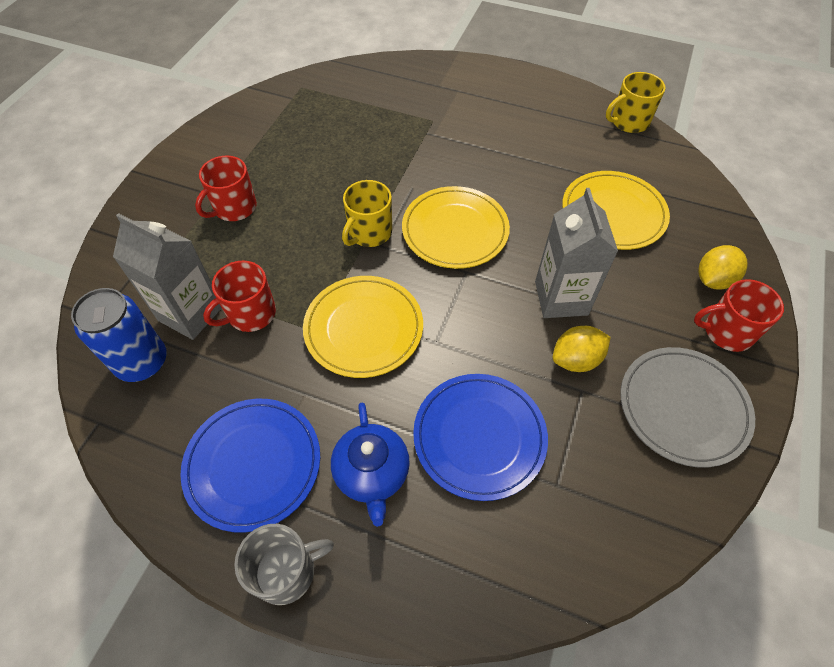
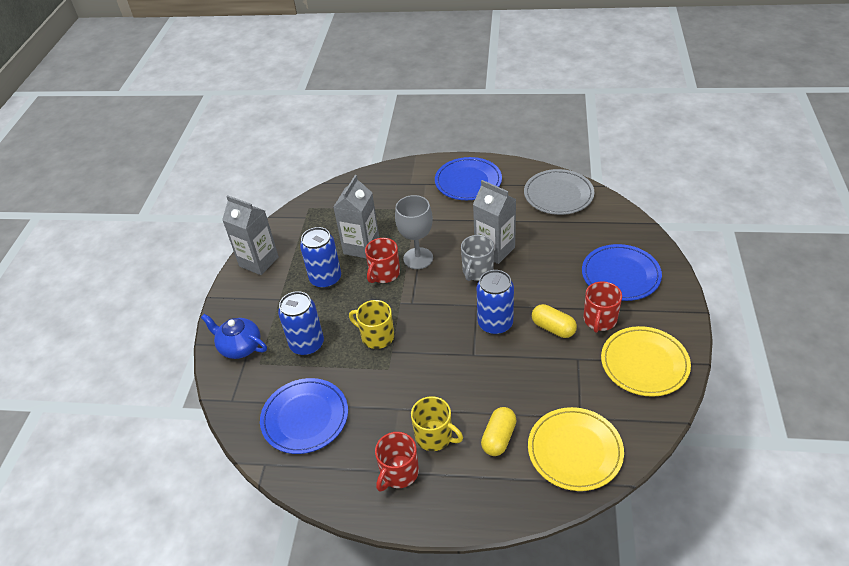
blue can: 1 -> 3
blue plate: 2 -> 3
grey carton: 2 -> 3
grey goblet: 0 -> 1
yellow capsule: 0 -> 2
yellow lemon: 2 -> 0
yellow plate: 3 -> 2

